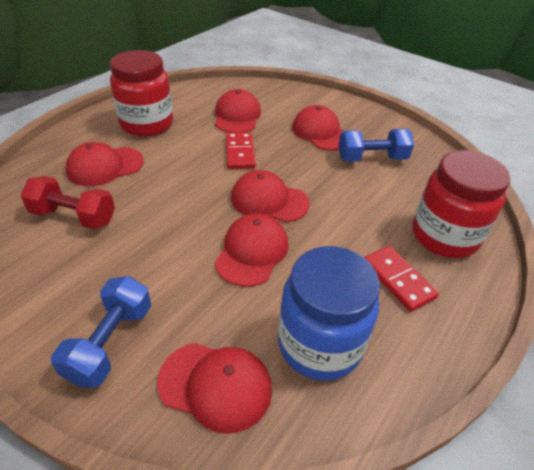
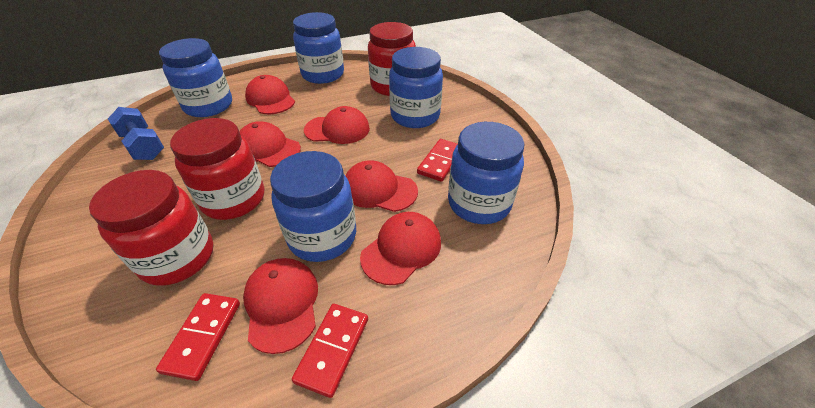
blue dumbbell: 2 -> 1
blue jar: 1 -> 5
red domino: 2 -> 3
red dumbbell: 1 -> 0
red jar: 2 -> 3

